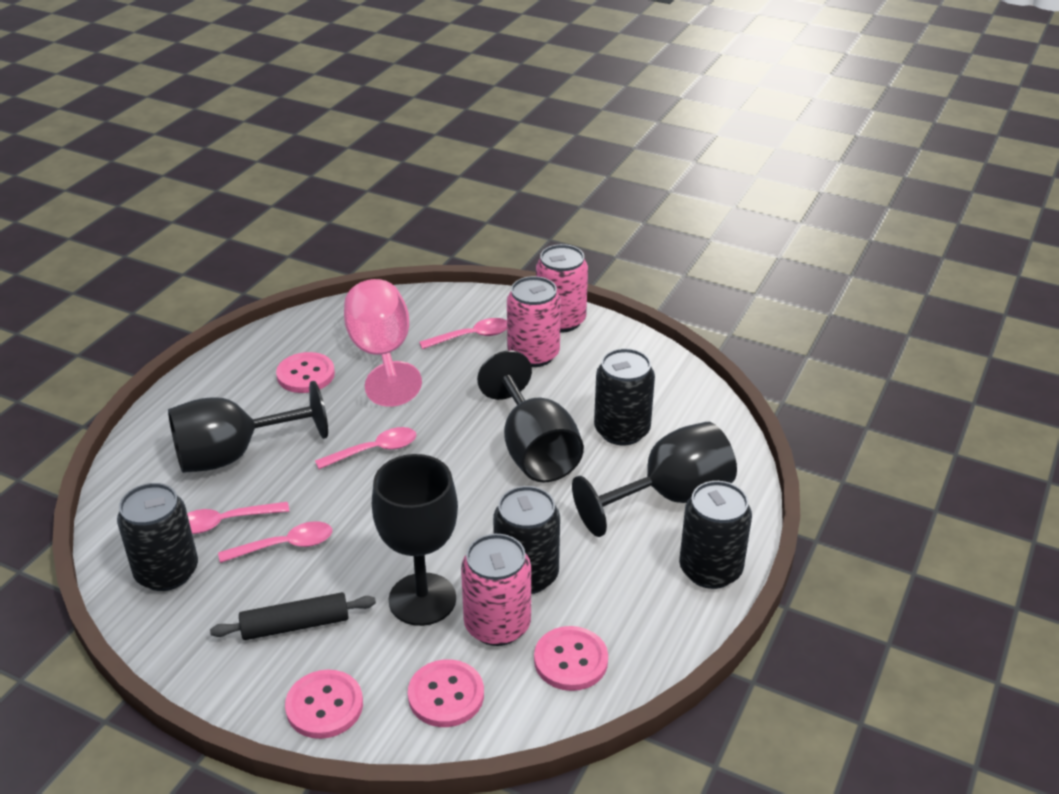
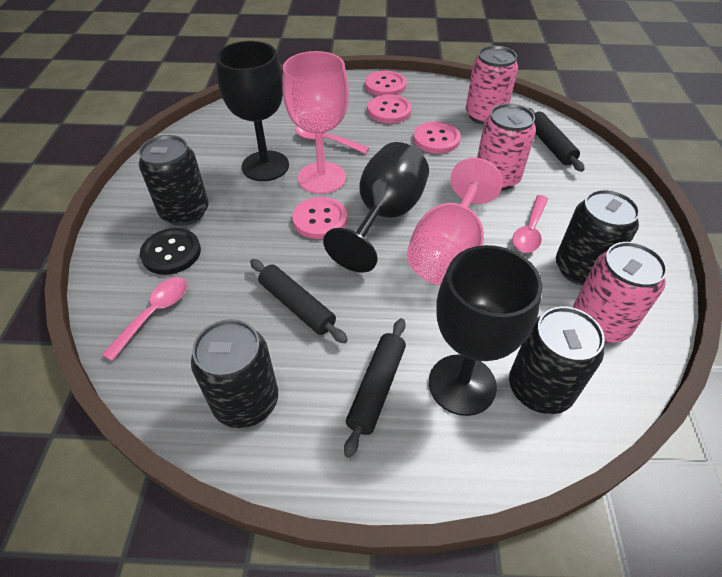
black button: 0 -> 1
black goblet: 4 -> 3
black rolling pin: 1 -> 3
pink goblet: 1 -> 2
pink spoon: 4 -> 3

